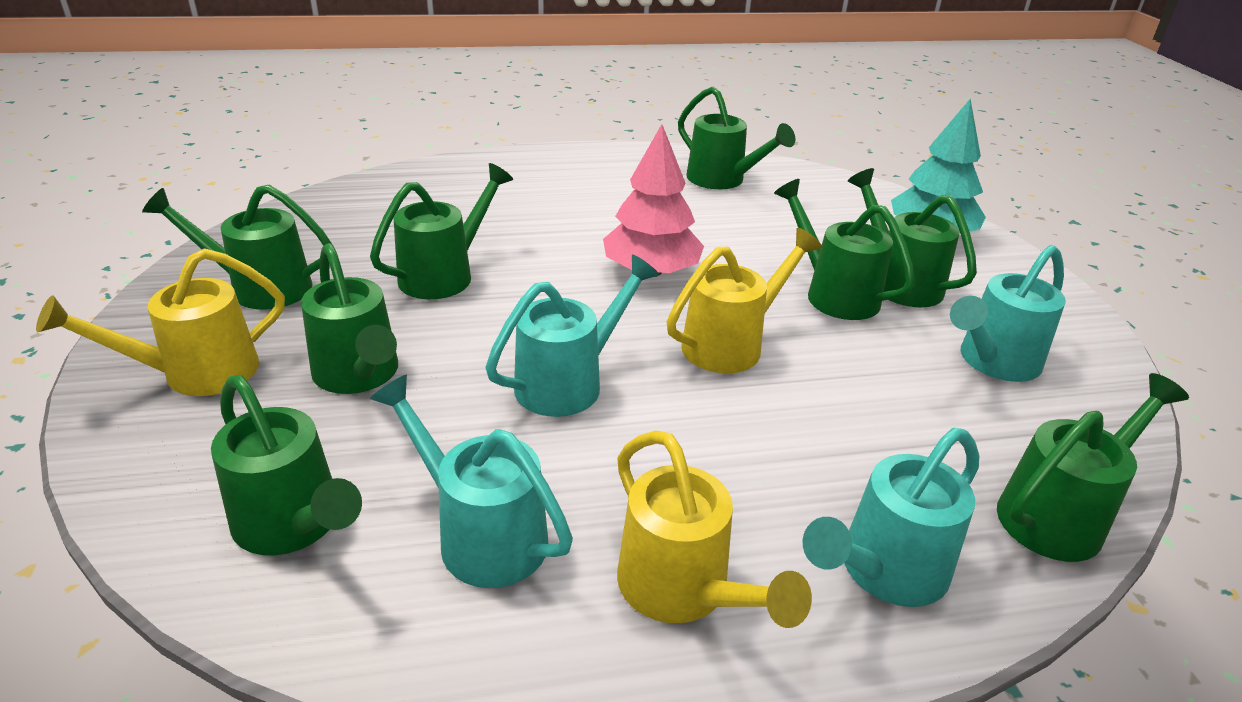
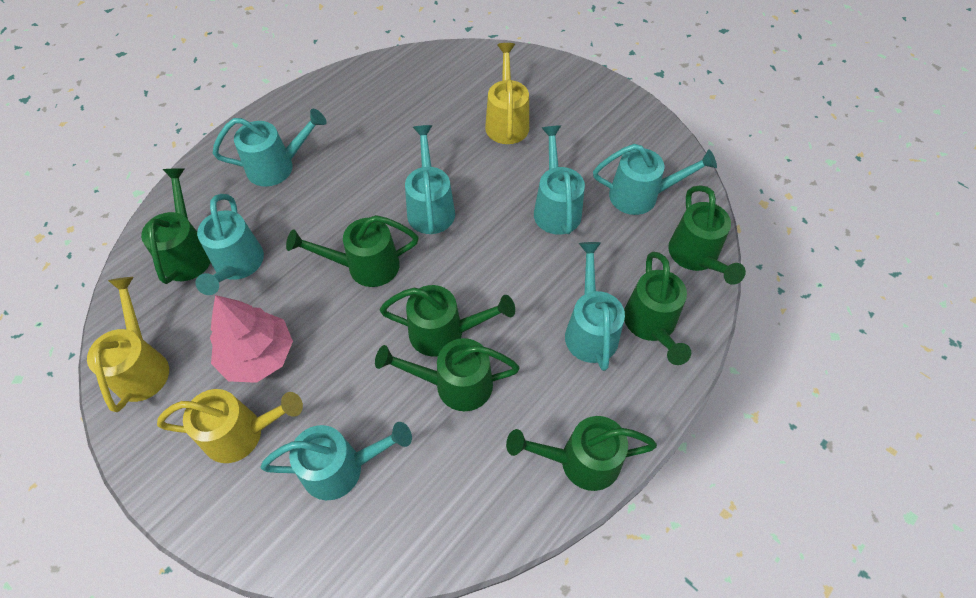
green watering can: 8 -> 7
turquoise tree: 1 -> 0
turquoise watering can: 4 -> 7

